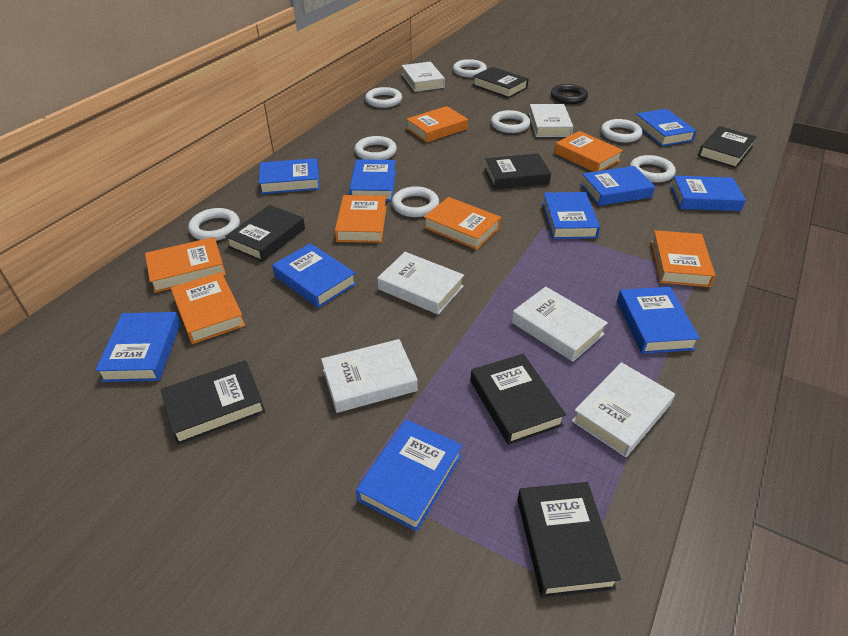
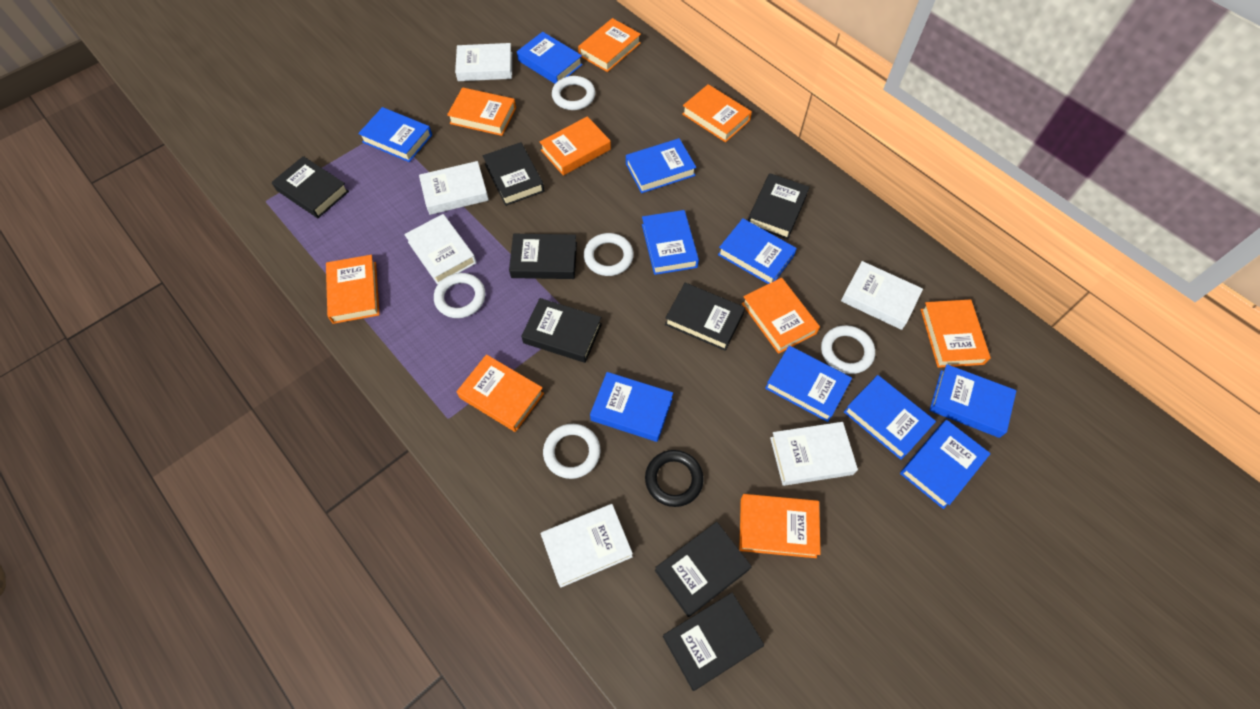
black book: 7 -> 8
orange book: 7 -> 9
white ring: 8 -> 5

